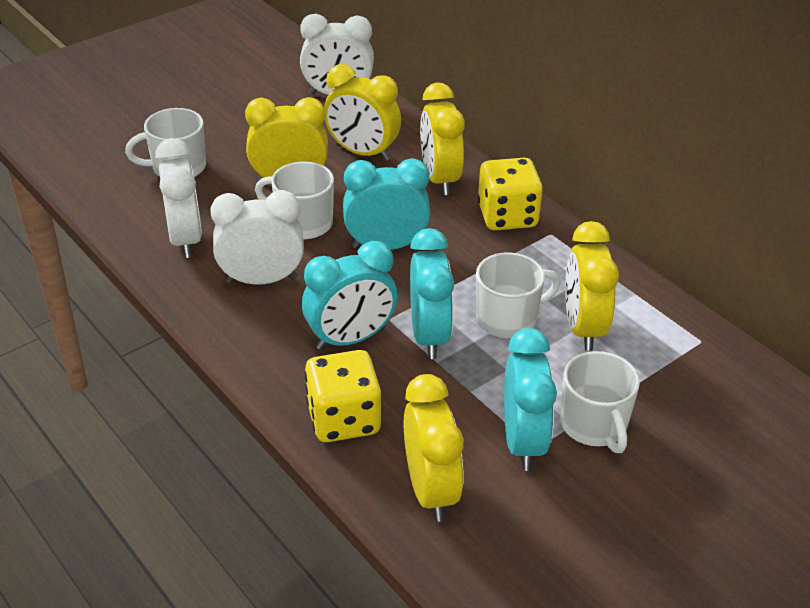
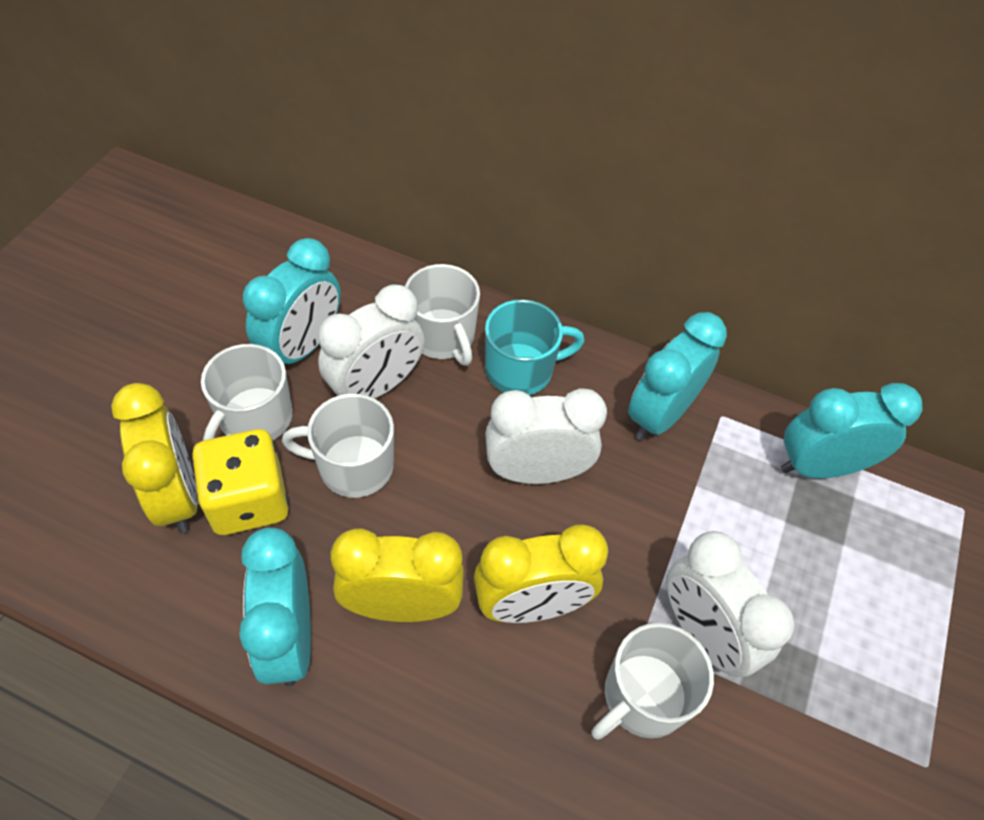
turquoise mug: 0 -> 1
yellow clock: 5 -> 3
yellow dice: 2 -> 1

